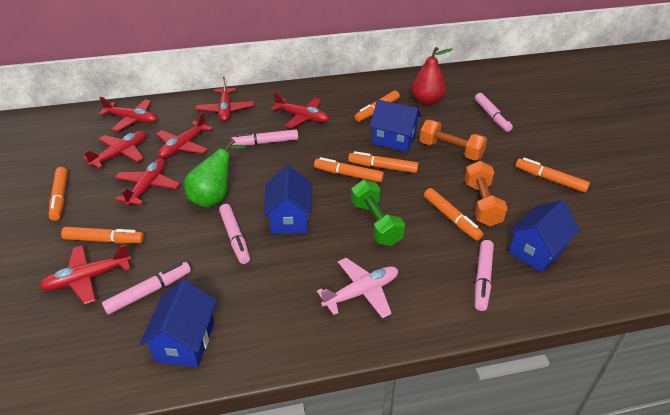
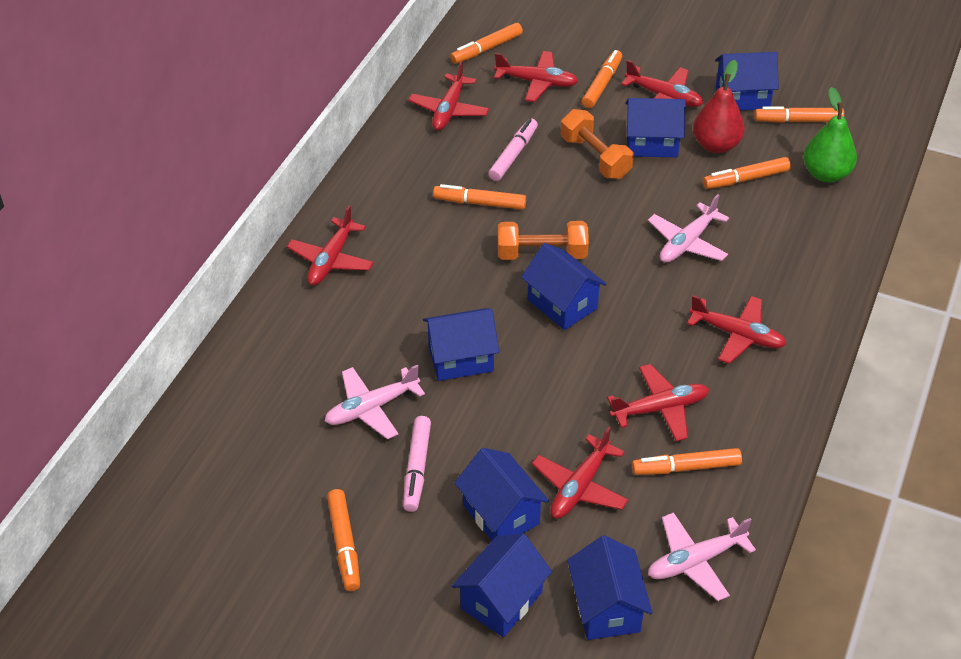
blue house: 4 -> 7
green dumbbell: 1 -> 0
pink marker: 5 -> 2
pink plane: 1 -> 3

